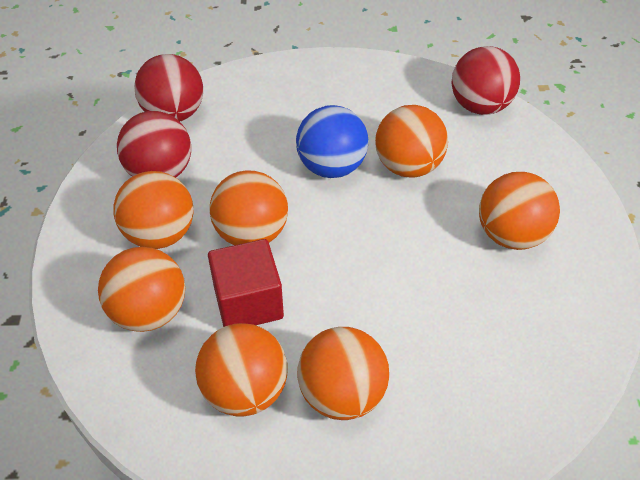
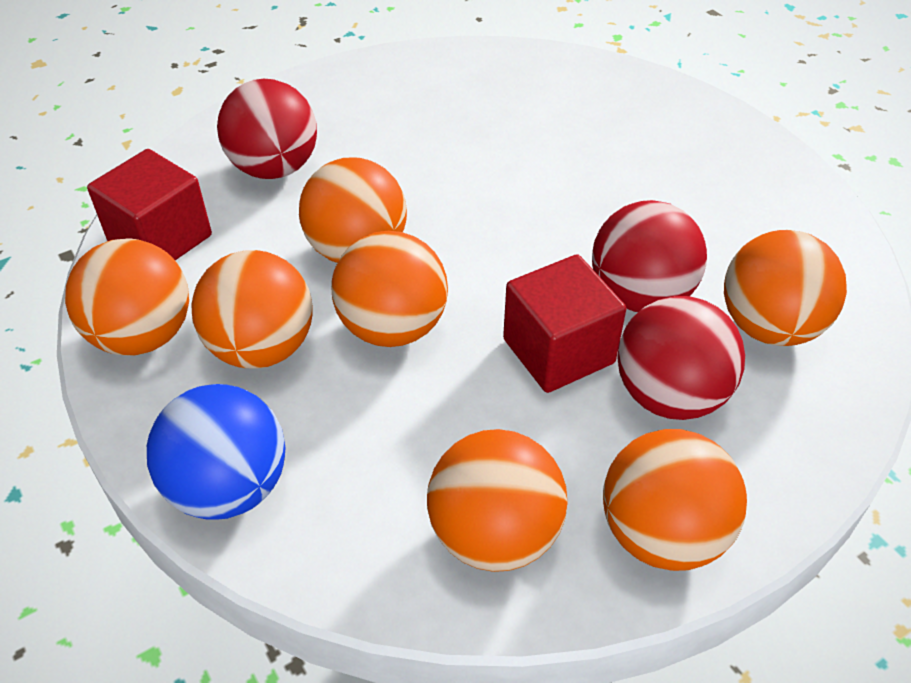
red cube: 1 -> 2

